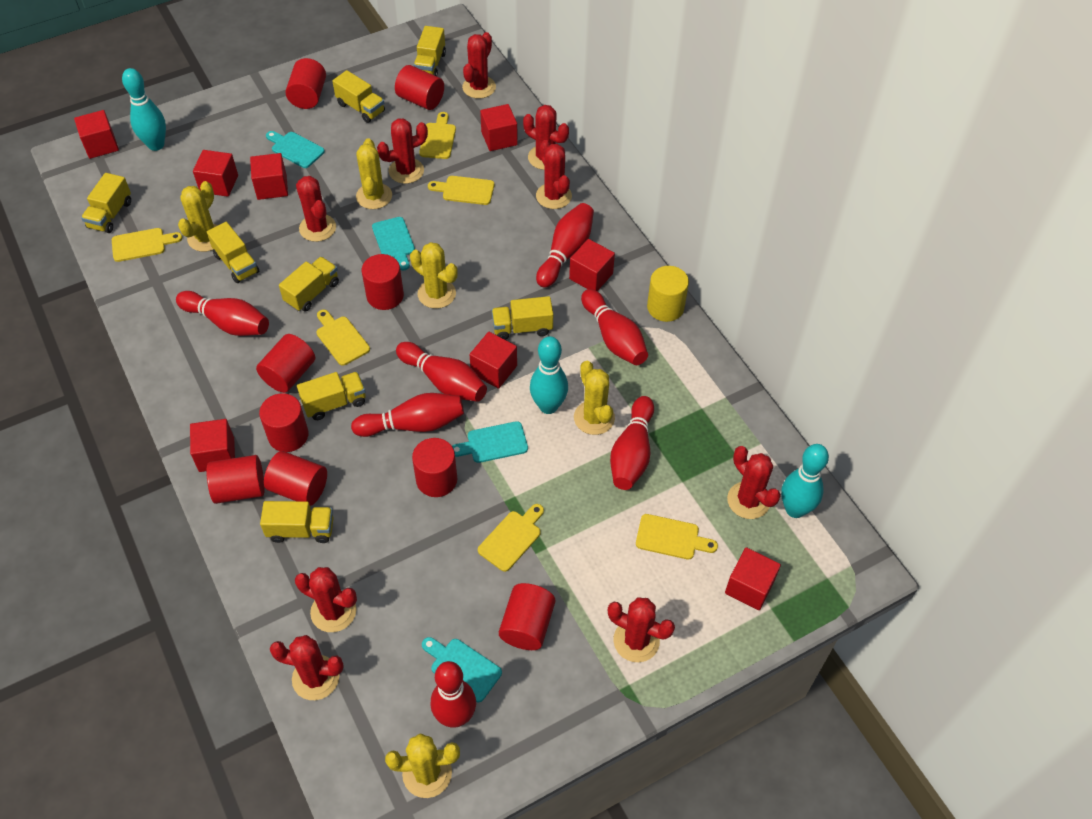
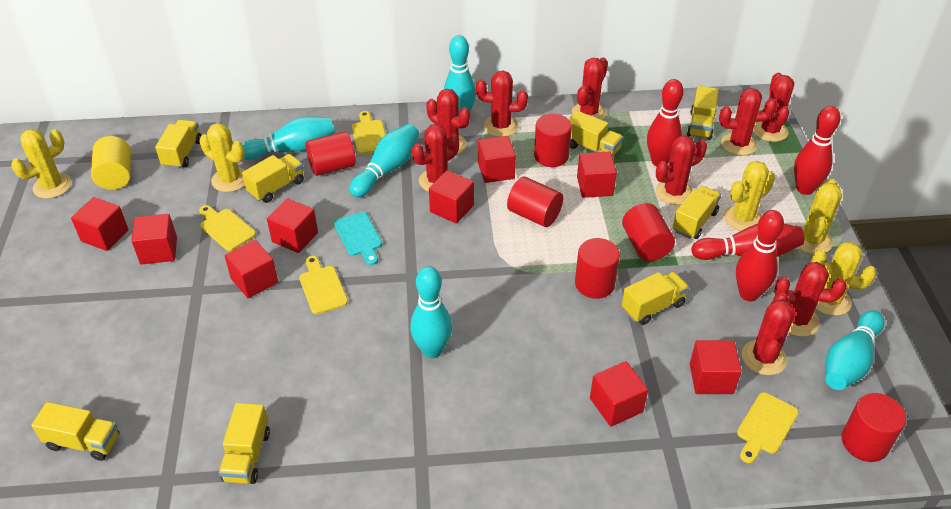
red bowling pin: 7 -> 4
red cube: 8 -> 9
red cylinder: 9 -> 6
turquoise bowling pin: 3 -> 5
turquoise cutting board: 4 -> 1
yellow cutting board: 6 -> 4

